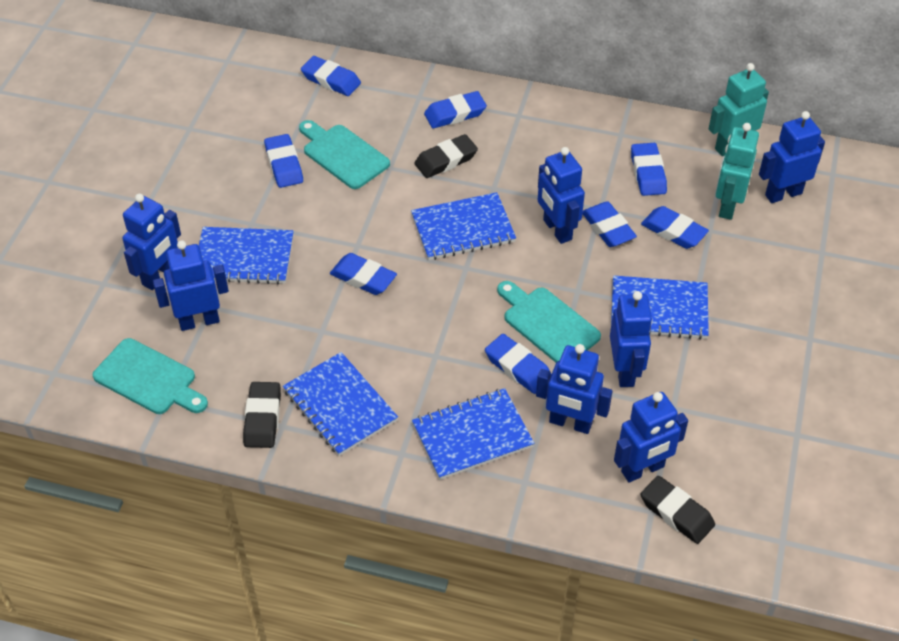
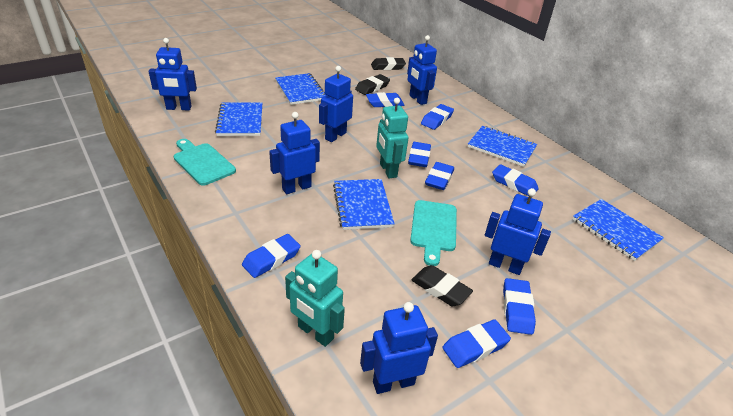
blue robot: 7 -> 6
turquoise cutting board: 3 -> 2

